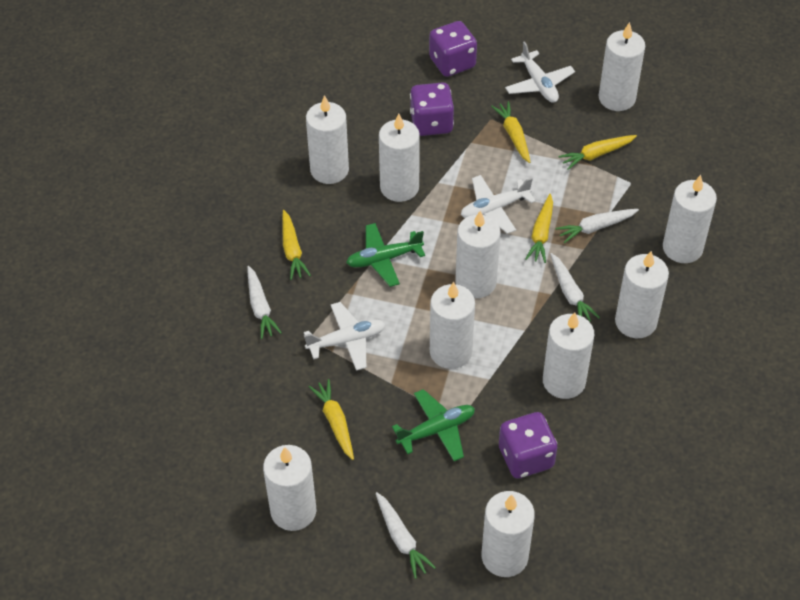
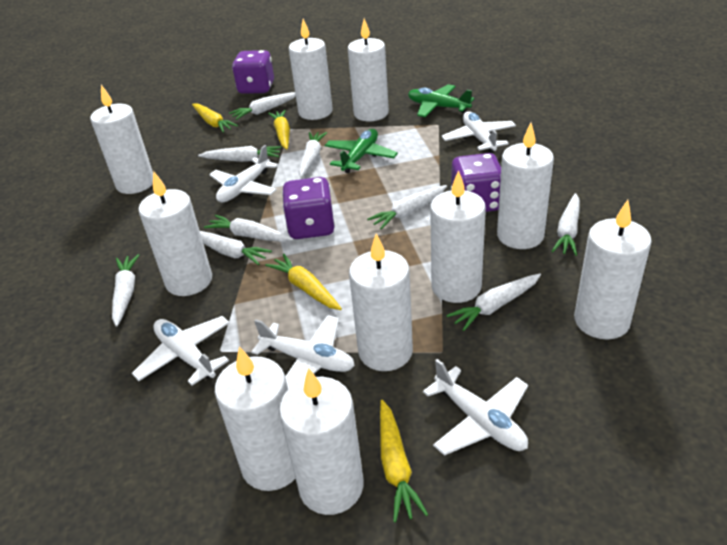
white carrot: 4 -> 9
white plane: 3 -> 5
yellow carrot: 5 -> 4

